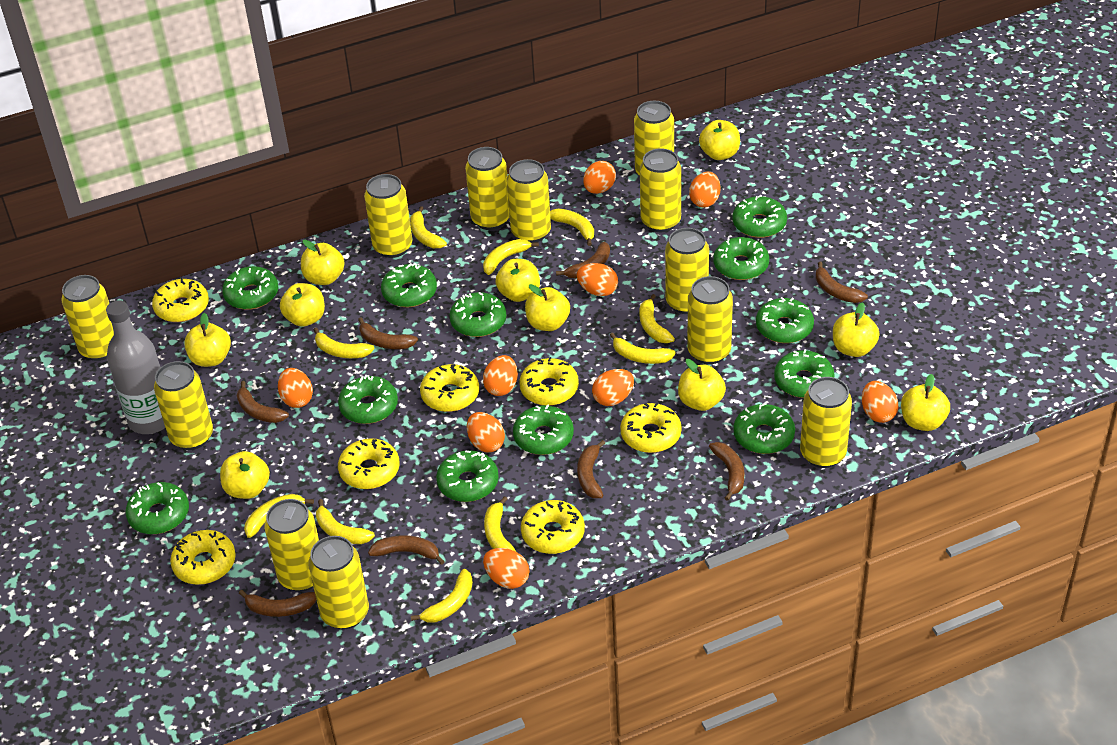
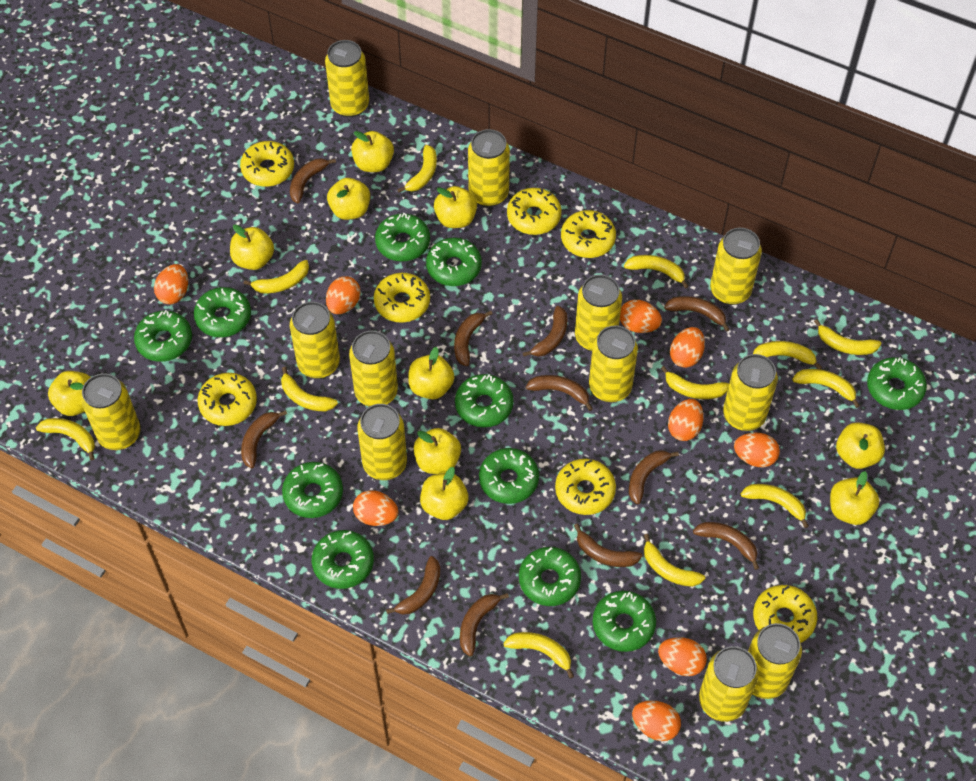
brown banana: 8 -> 11
green donut: 12 -> 11
grey bottle: 1 -> 0
yellow banana: 10 -> 12

